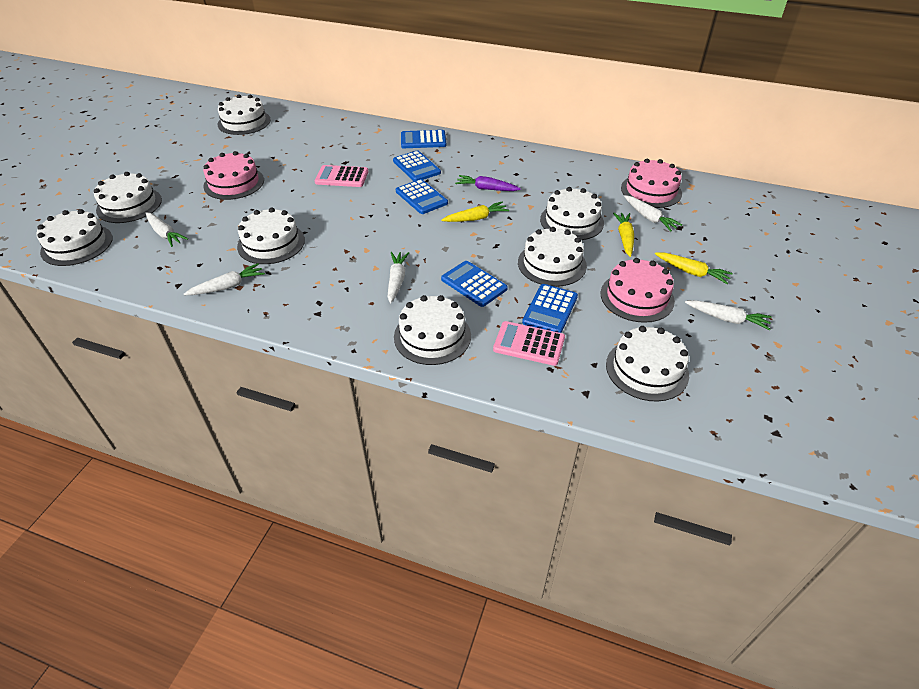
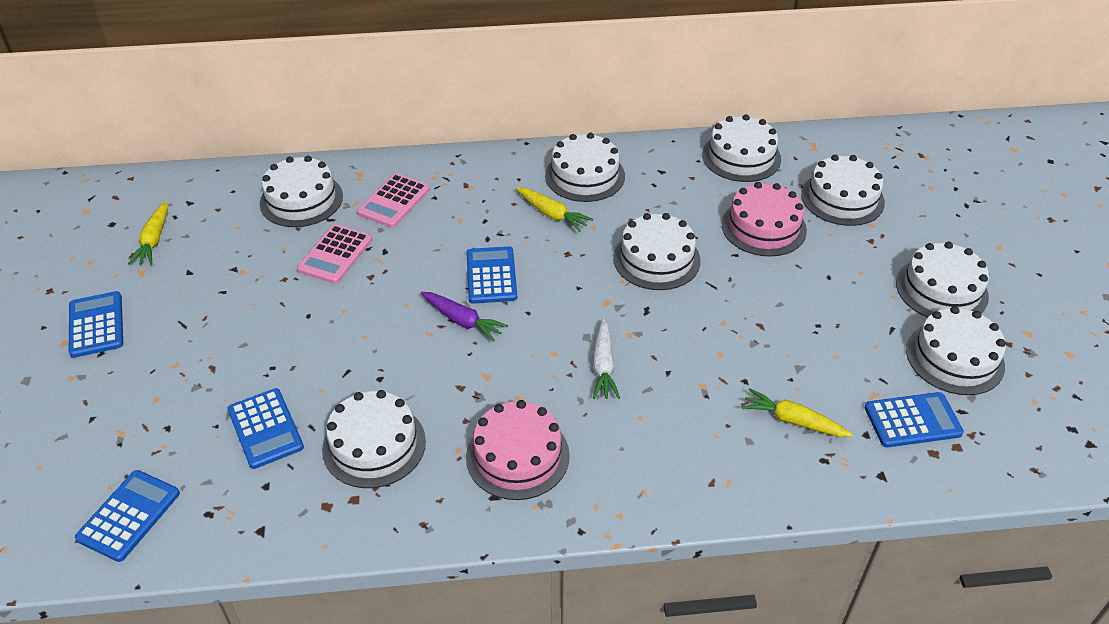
pink cake: 3 -> 2
white carrot: 5 -> 1

